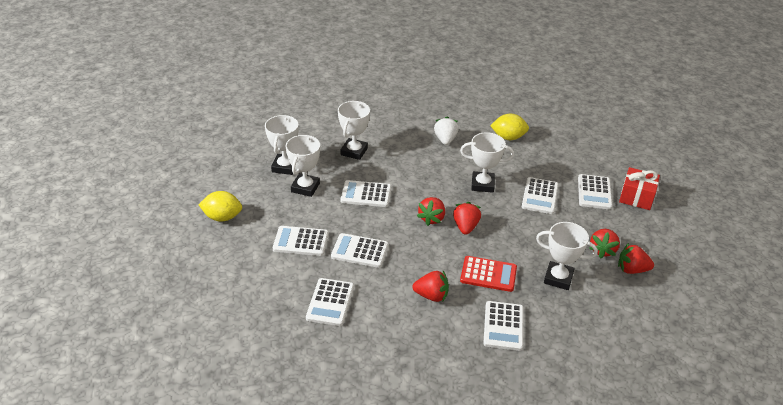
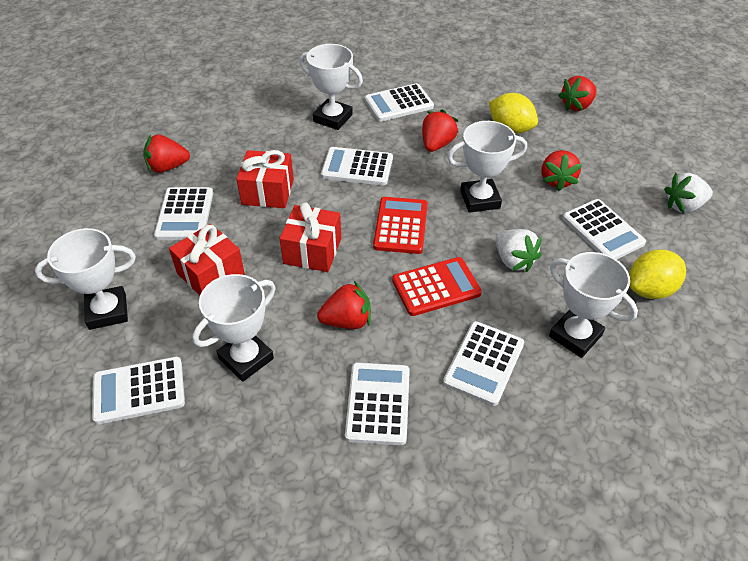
red calculator: 1 -> 2
red gift: 1 -> 3
white strawberry: 1 -> 2

